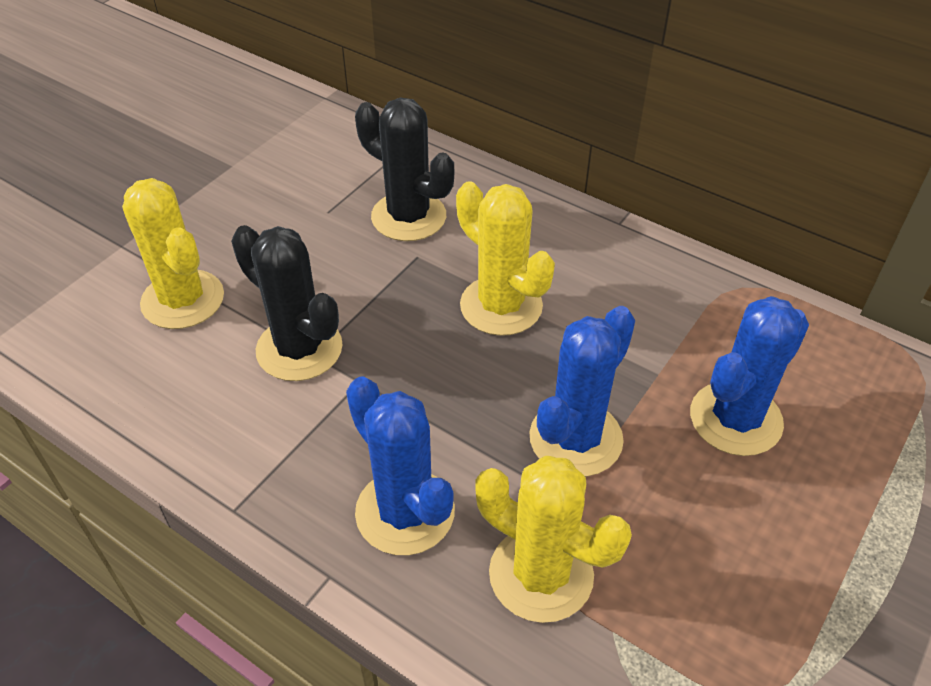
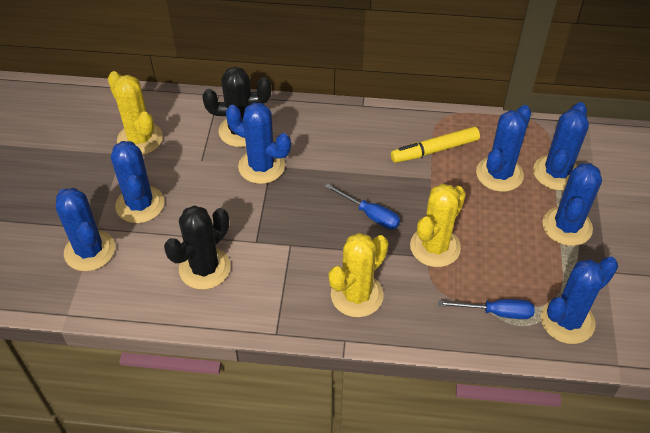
blue cactus: 3 -> 7
blue screwdriver: 0 -> 2
yellow marker: 0 -> 1

